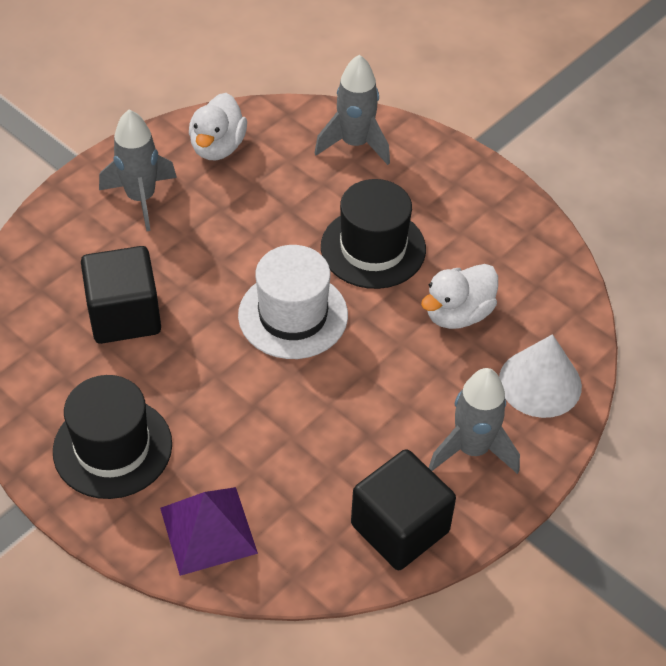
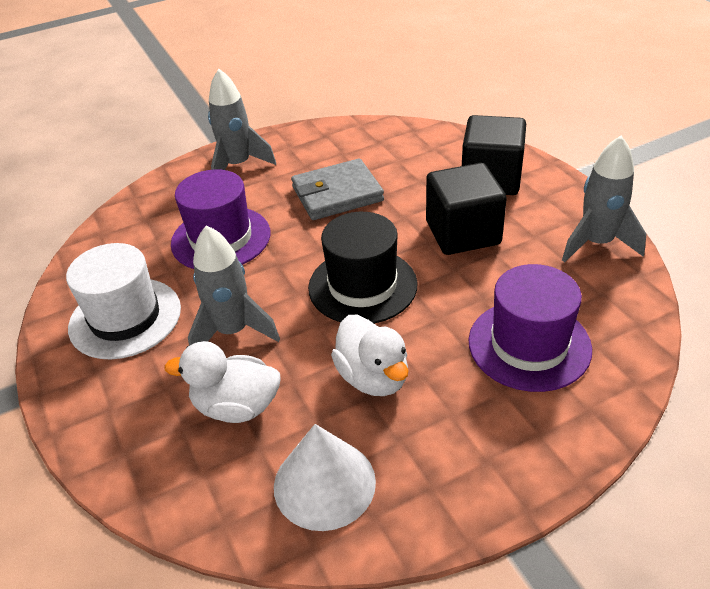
black hat: 2 -> 1
grey wallet: 0 -> 1
purple hat: 0 -> 2
purple pyramid: 1 -> 0

